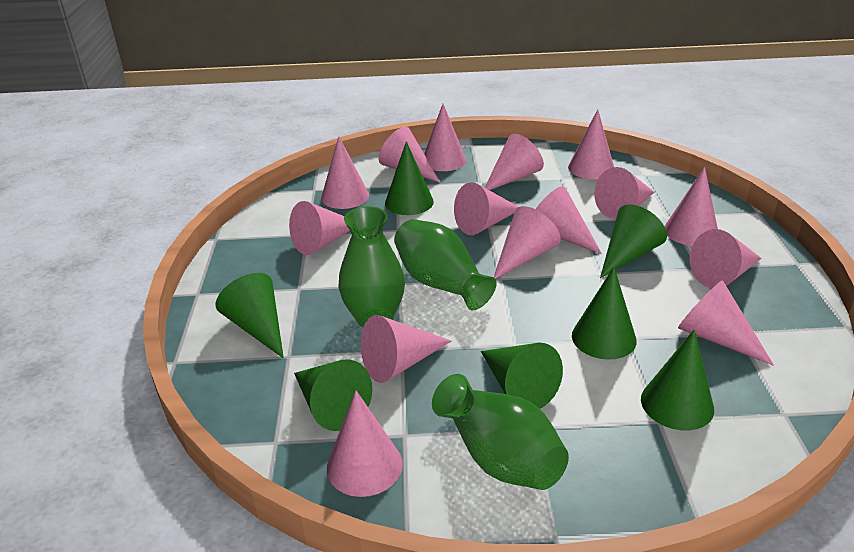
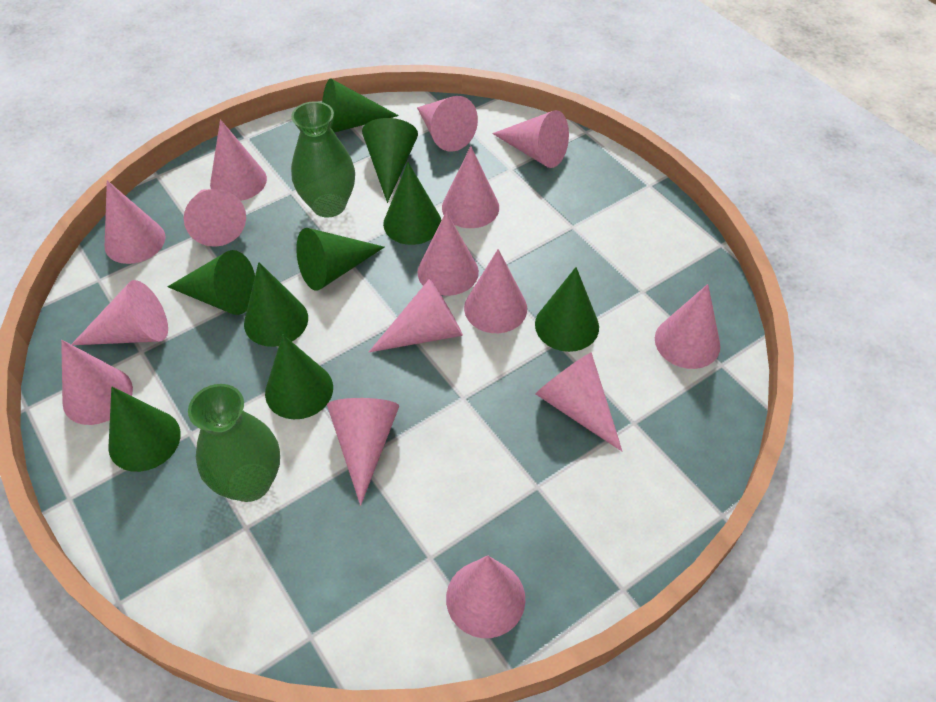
green cone: 7 -> 9
green vase: 3 -> 2

